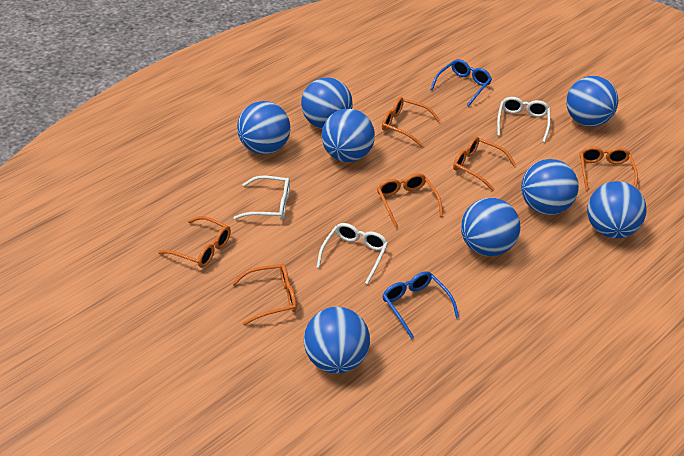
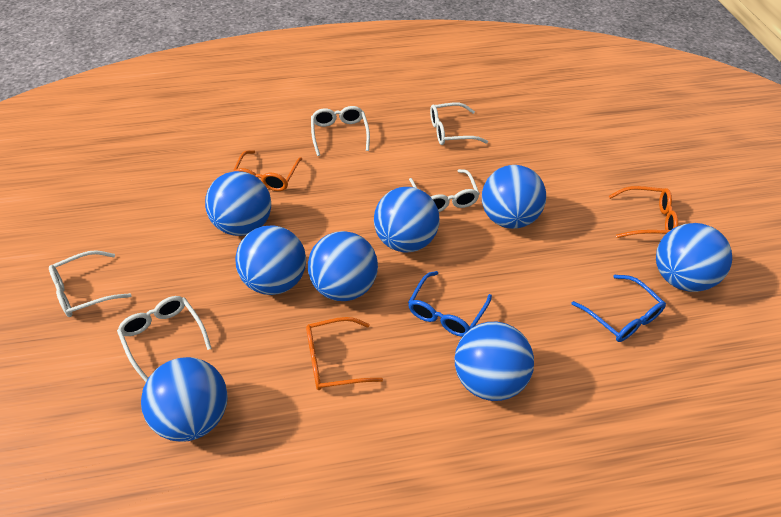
orange glasses: 6 -> 3
white glasses: 3 -> 5

